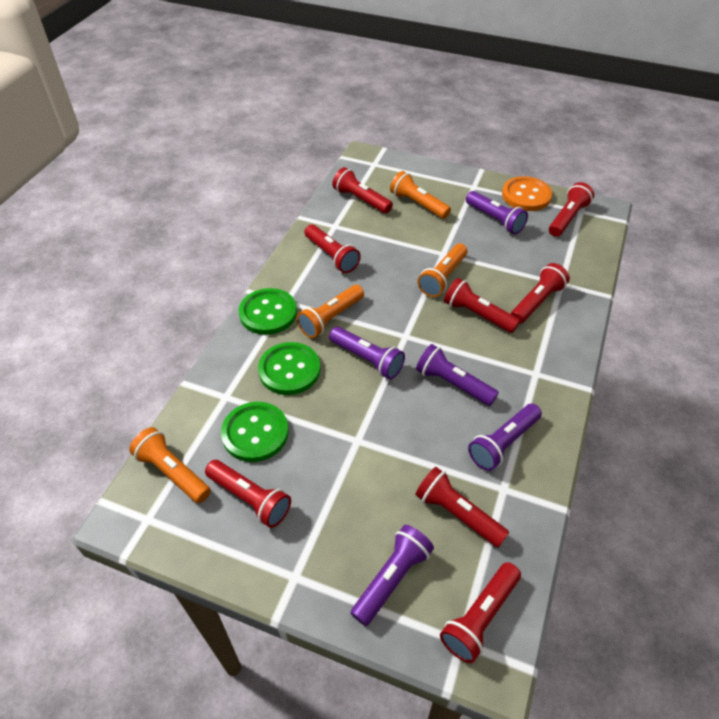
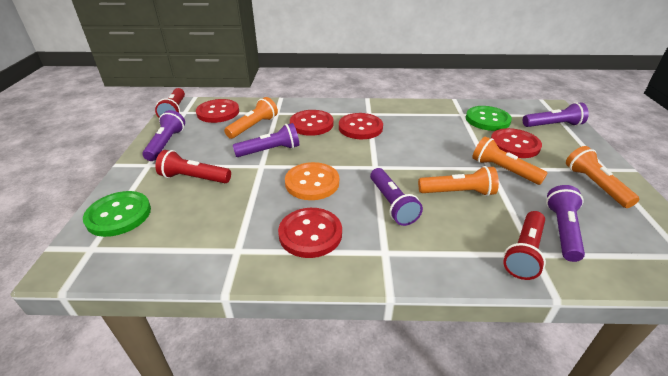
green button: 3 -> 2
red button: 0 -> 5
red flashlight: 8 -> 3

